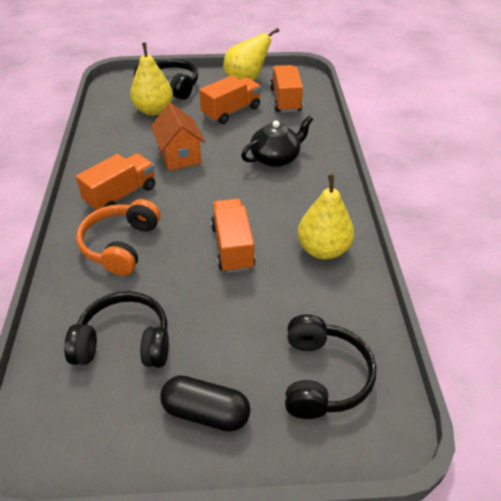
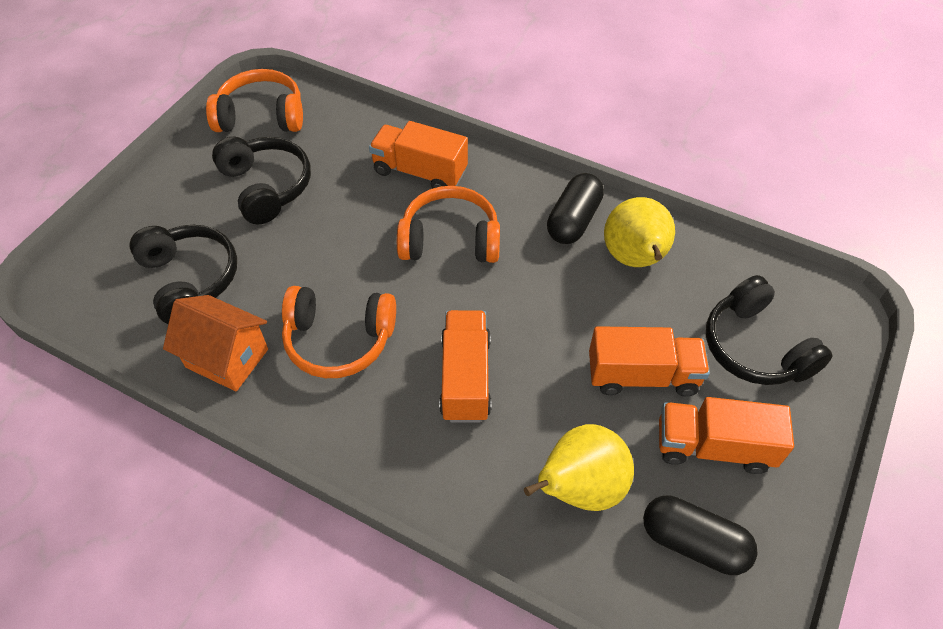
black capsule: 1 -> 2
black teapot: 1 -> 0
orange headphones: 1 -> 3
yellow pear: 3 -> 2

